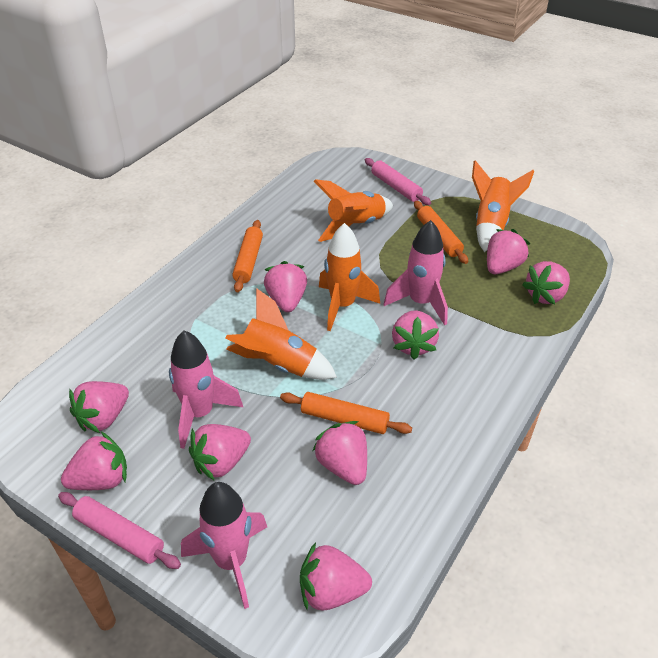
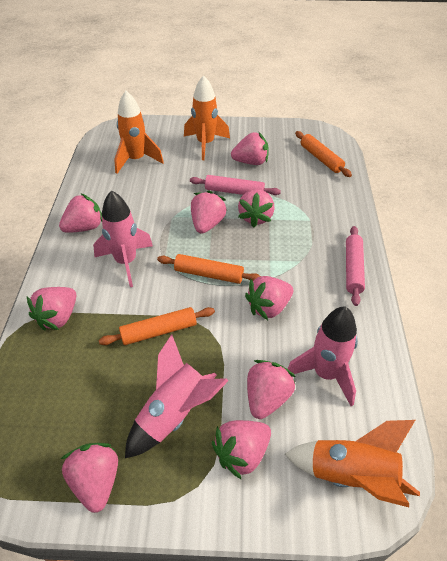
orange rocket: 4 -> 3

